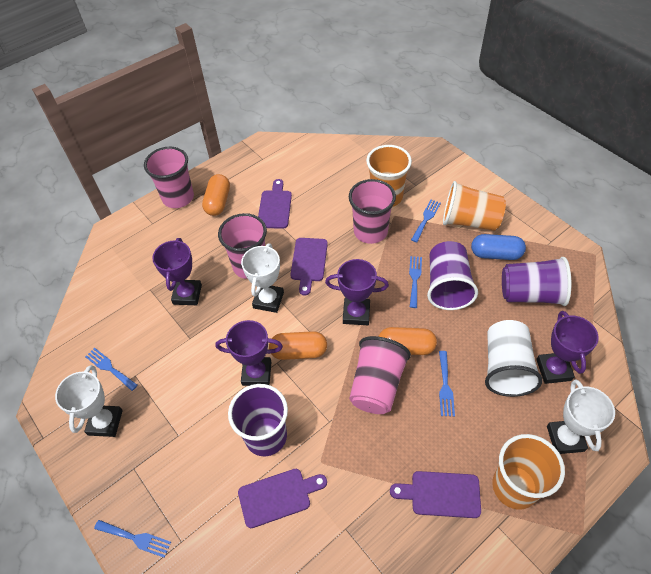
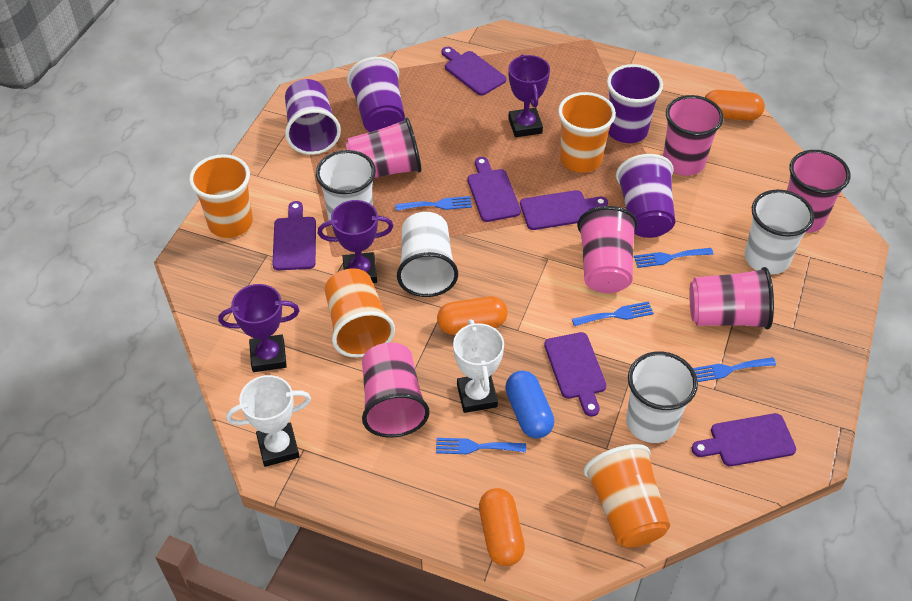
orange cup: 3 -> 4
pink cup: 4 -> 6
purple cup: 3 -> 4
purple cutting board: 4 -> 6
purple trophy: 4 -> 3
white cup: 1 -> 4
white trophy: 3 -> 2

